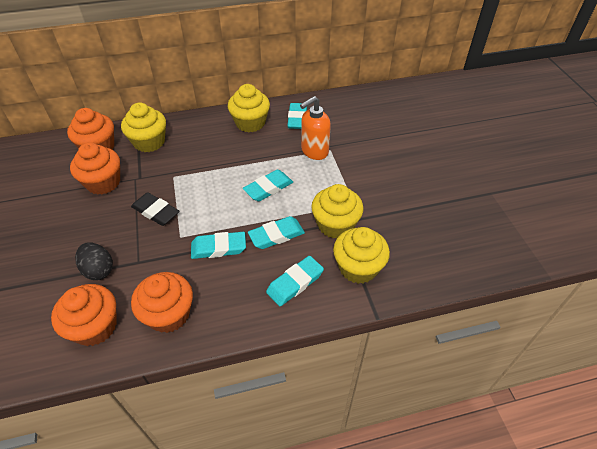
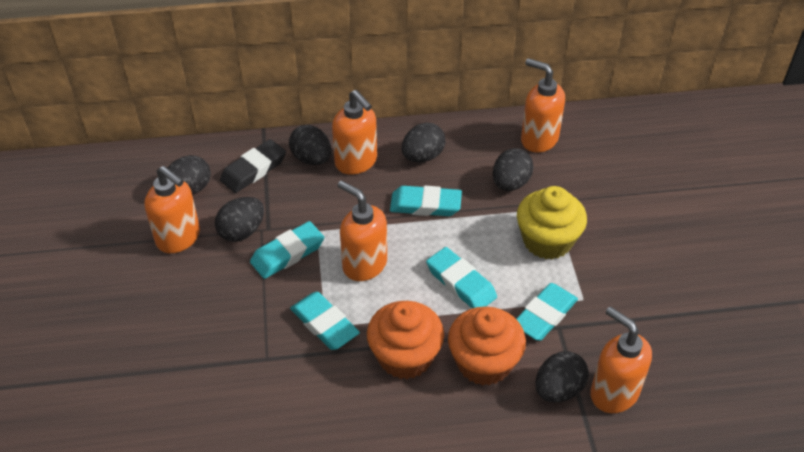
black egg: 1 -> 6
orange cupcake: 4 -> 2
orange soap dispenser: 1 -> 5
yellow cupcake: 4 -> 1

